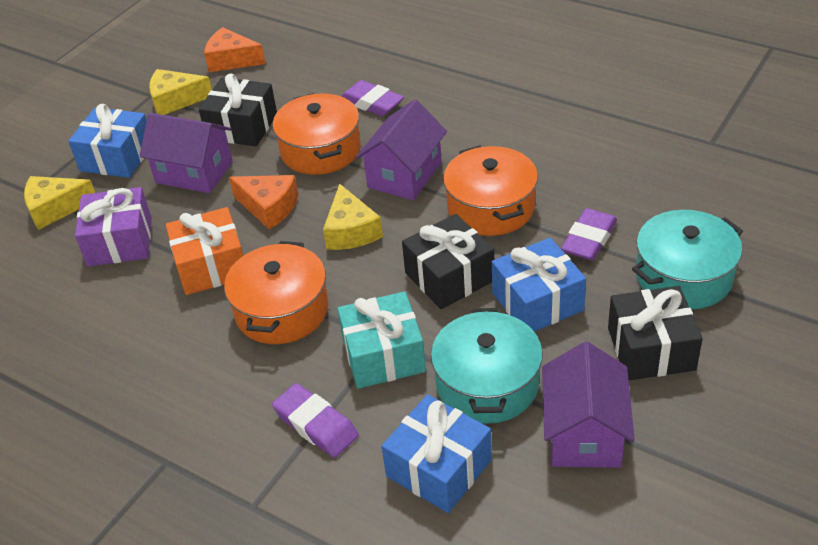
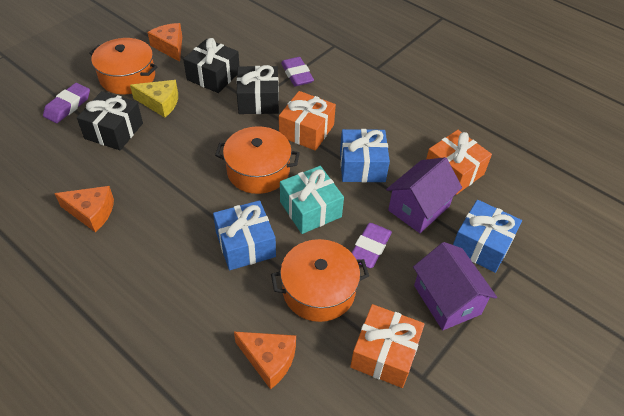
orange cheese: 2 -> 3
orange gift: 1 -> 3
purple gift: 1 -> 0
purple house: 3 -> 2
turquoise pot: 2 -> 0
yellow cheese: 3 -> 1

